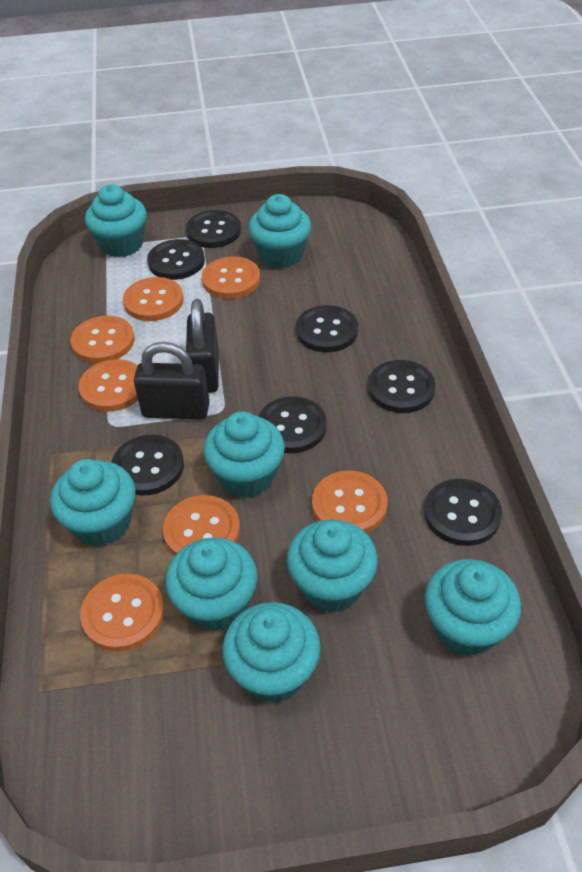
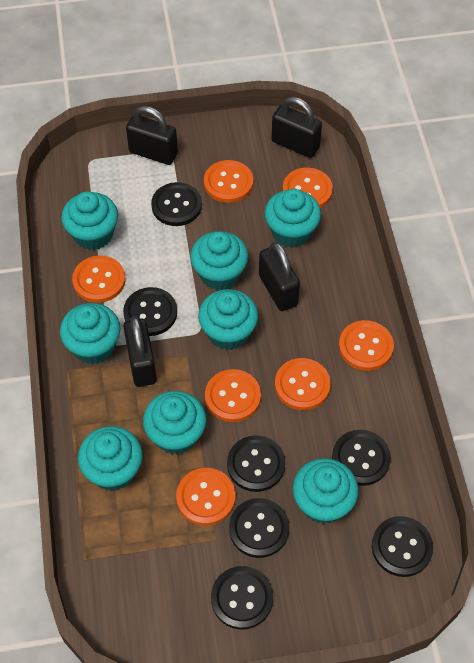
black padlock: 2 -> 4

